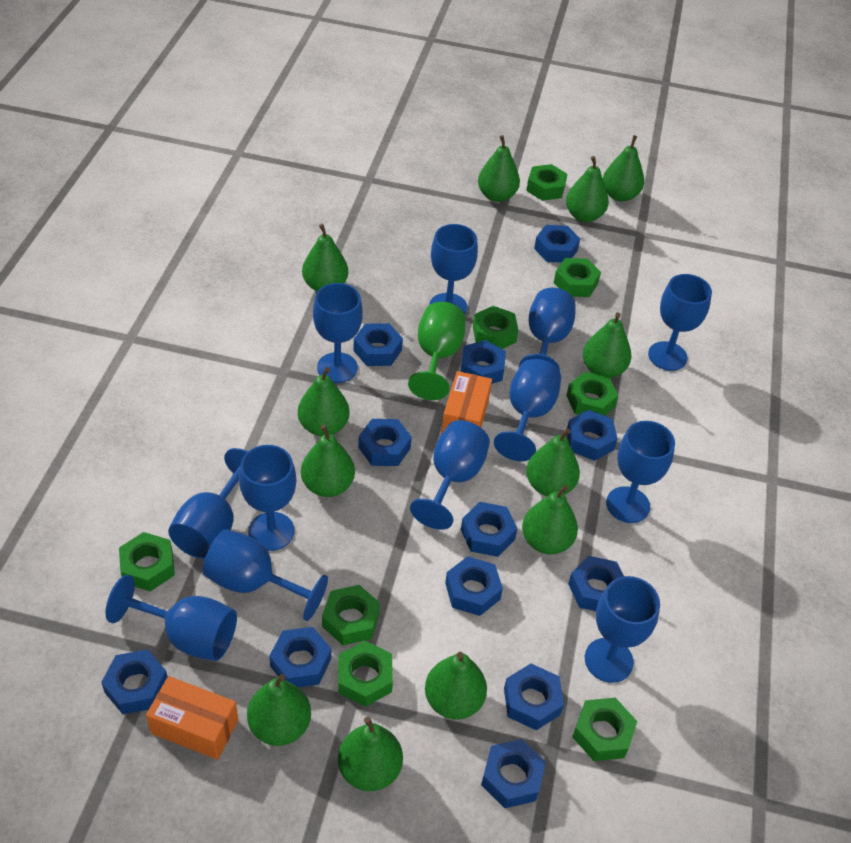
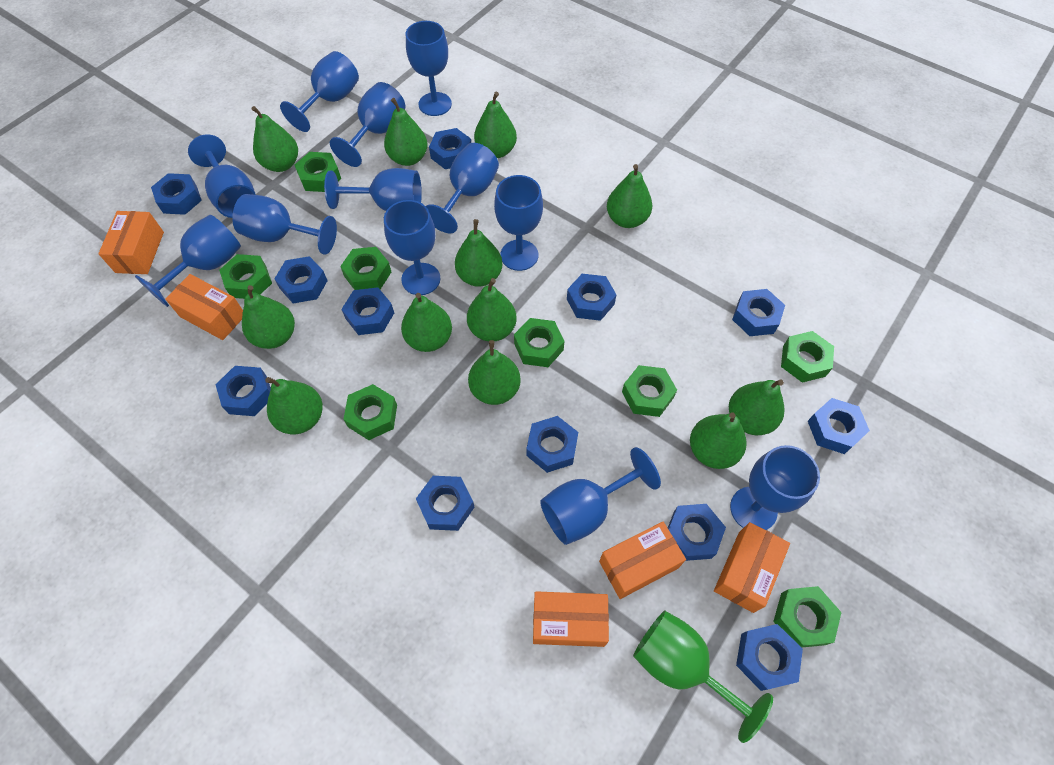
orange box: 2 -> 5

